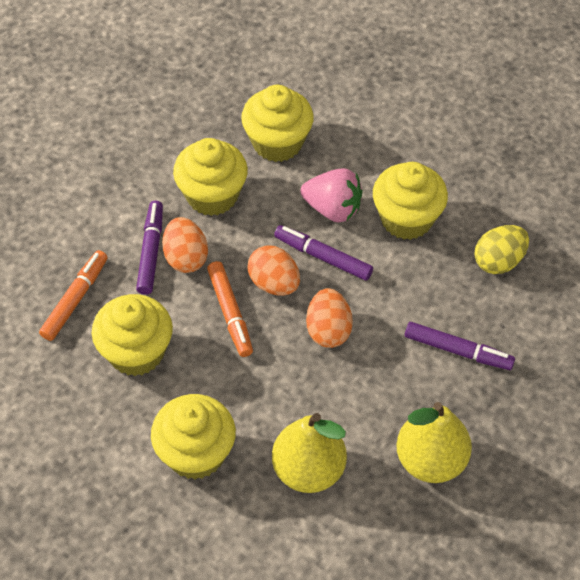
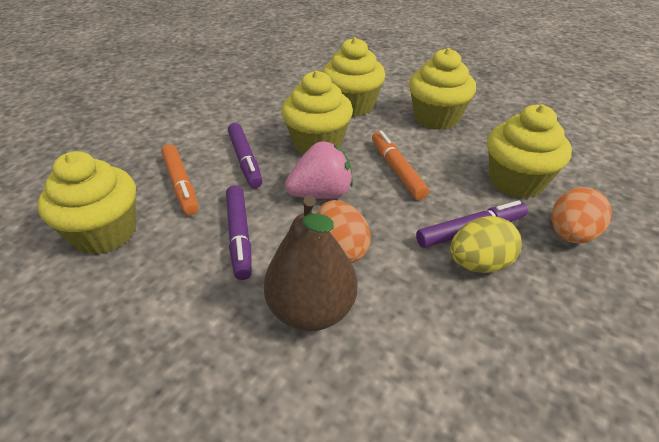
brown pear: 0 -> 1
orange egg: 3 -> 2
yellow pear: 2 -> 0

